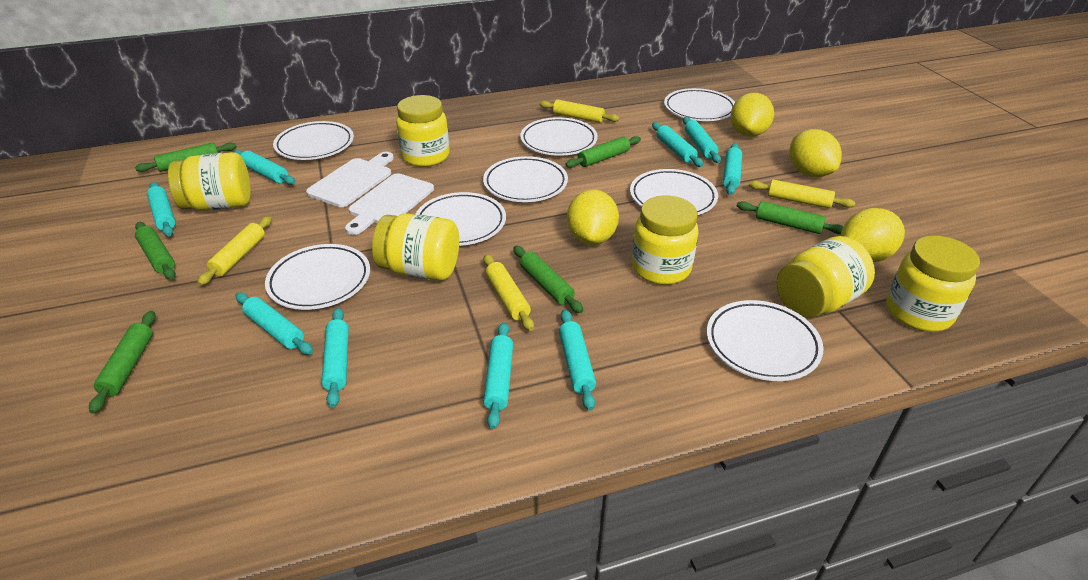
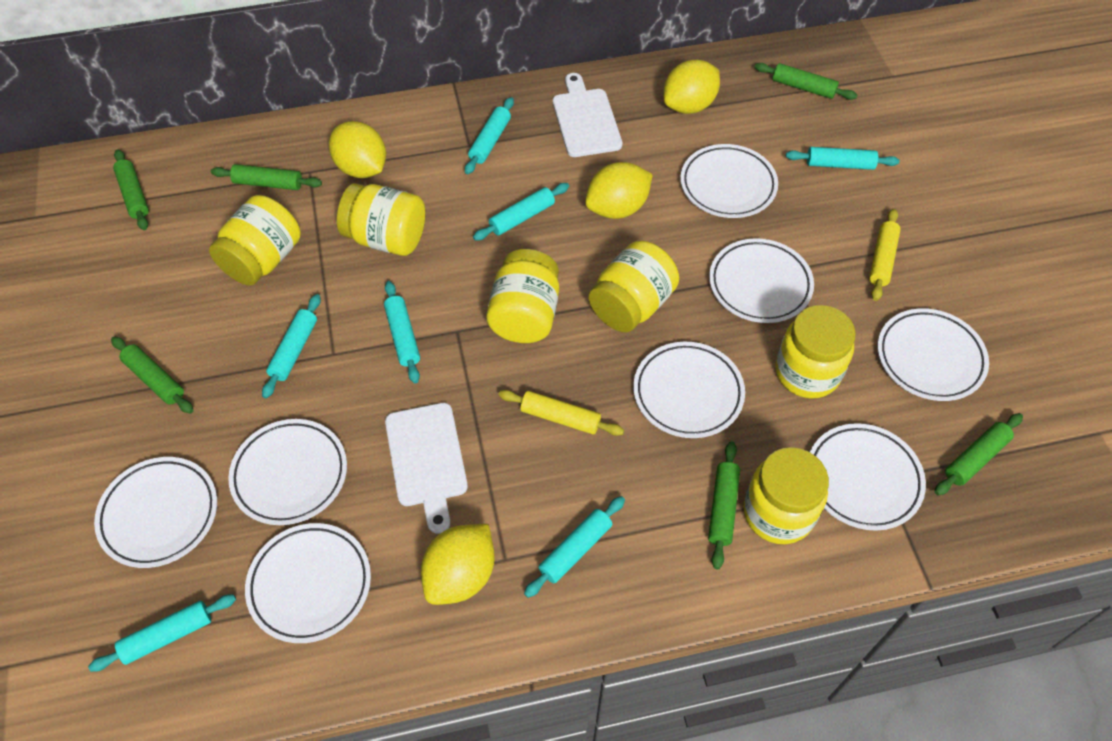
turquoise rolling pin: 9 -> 7
yellow rolling pin: 4 -> 2

